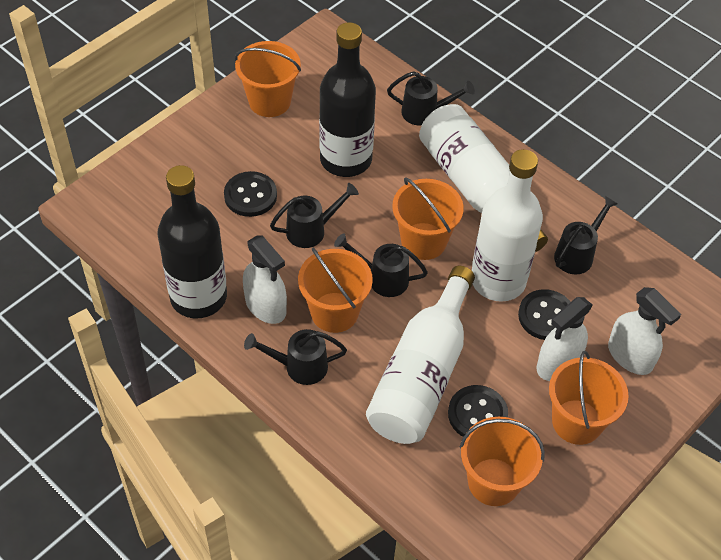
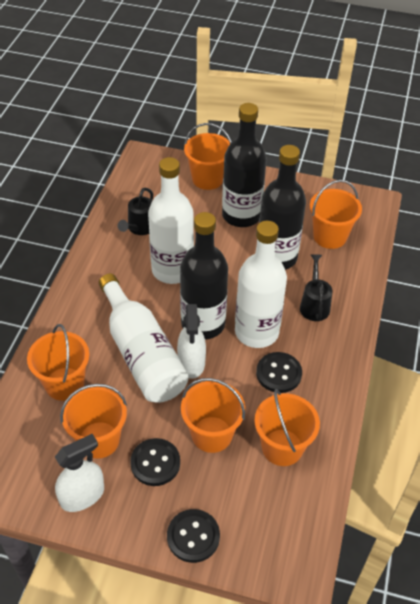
black bottle: 2 -> 3
black watering can: 5 -> 2
orange bucket: 5 -> 6
white spray bottle: 3 -> 2

